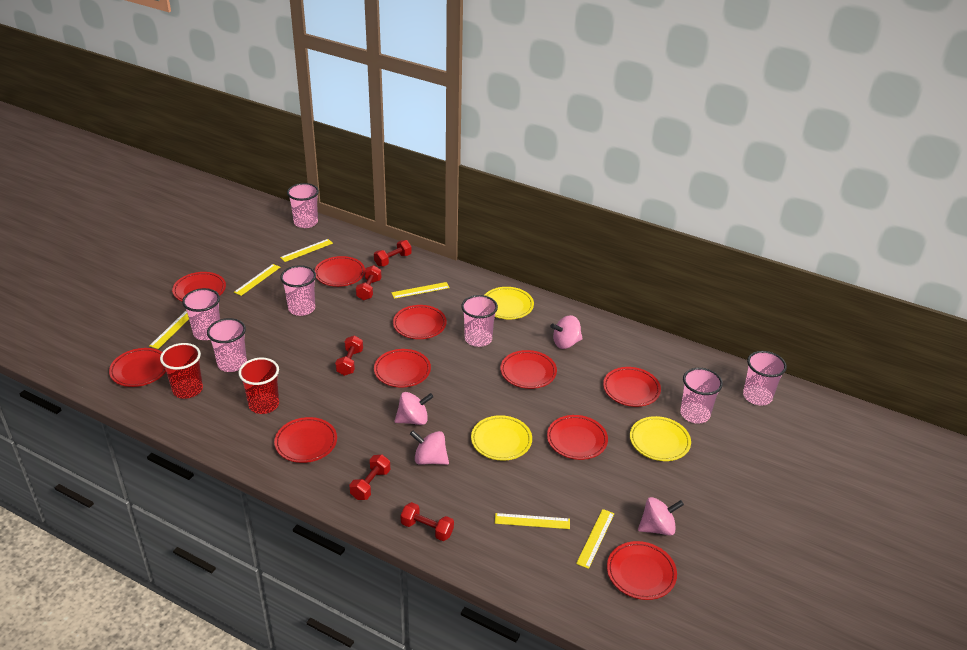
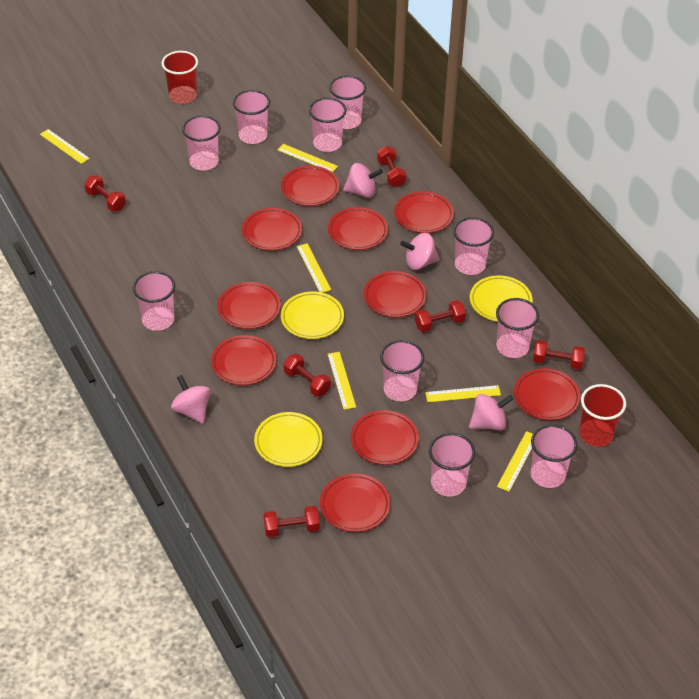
pink cup: 7 -> 10
red dumbbell: 5 -> 6

